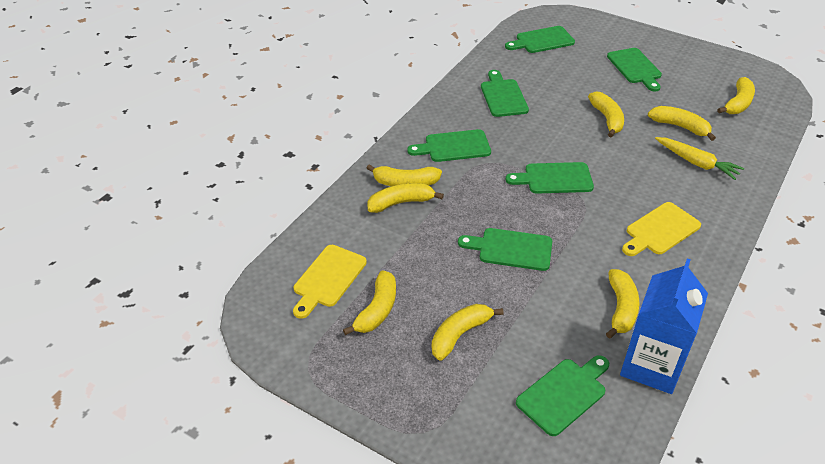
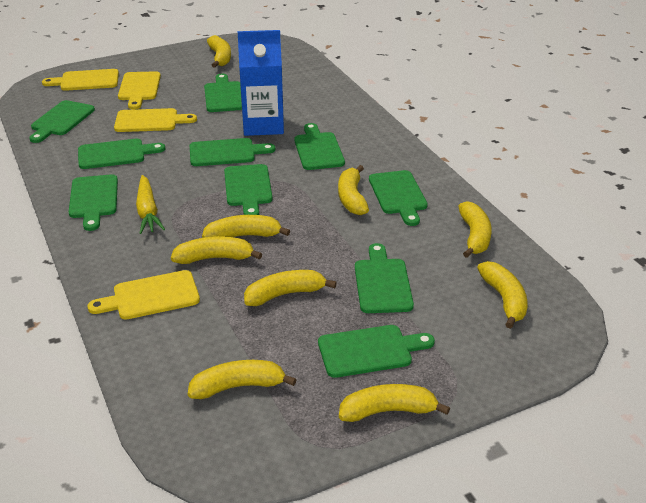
green cutting board: 7 -> 10
yellow banana: 8 -> 9
yellow cutting board: 2 -> 4

